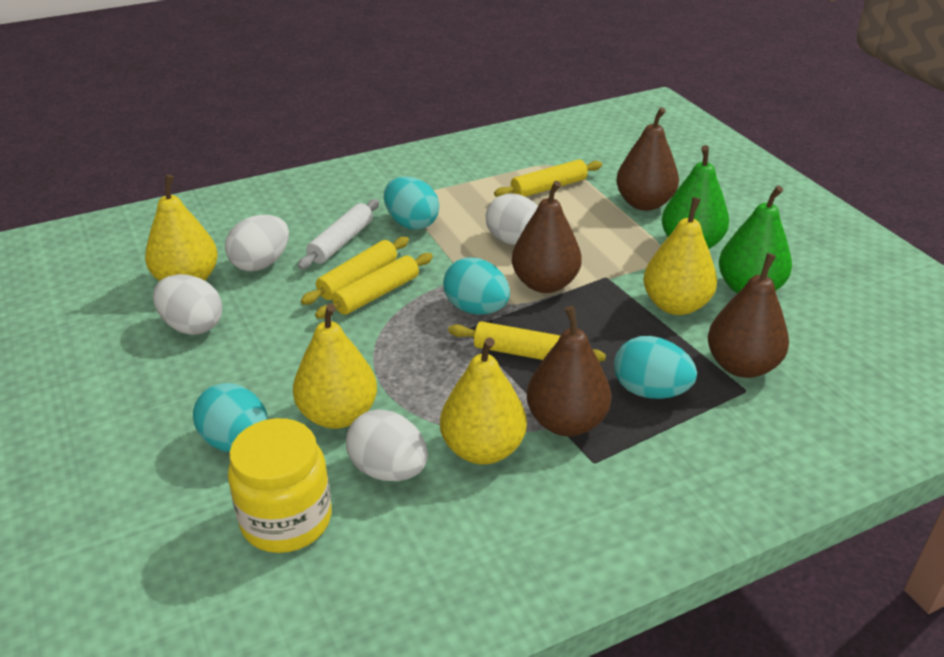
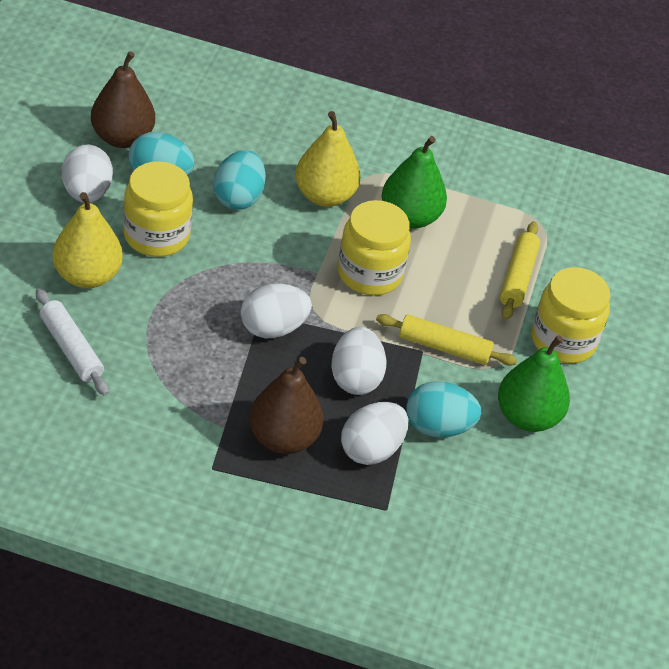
brown pear: 4 -> 2
turquoise egg: 4 -> 3
yellow jar: 1 -> 3
yellow pear: 4 -> 2
yellow rolling pin: 4 -> 2

